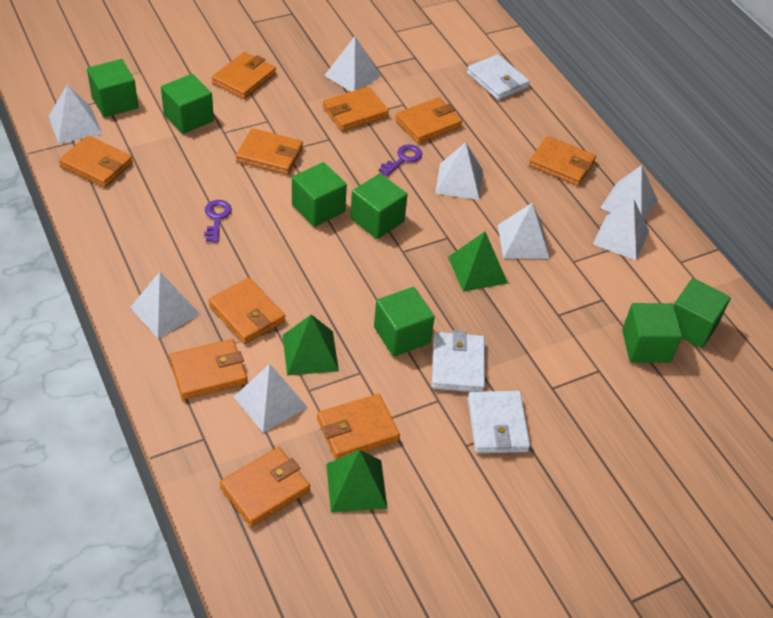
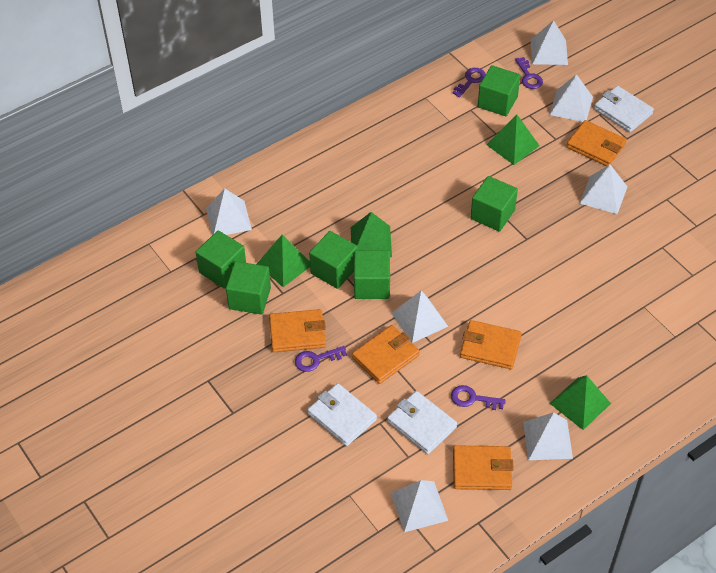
green cube: 7 -> 6
green pyramid: 3 -> 4
orange wallet: 10 -> 5
purple key: 2 -> 4
white pyramid: 8 -> 7

